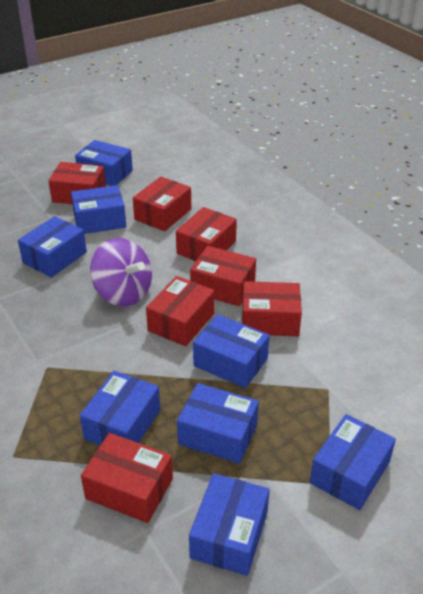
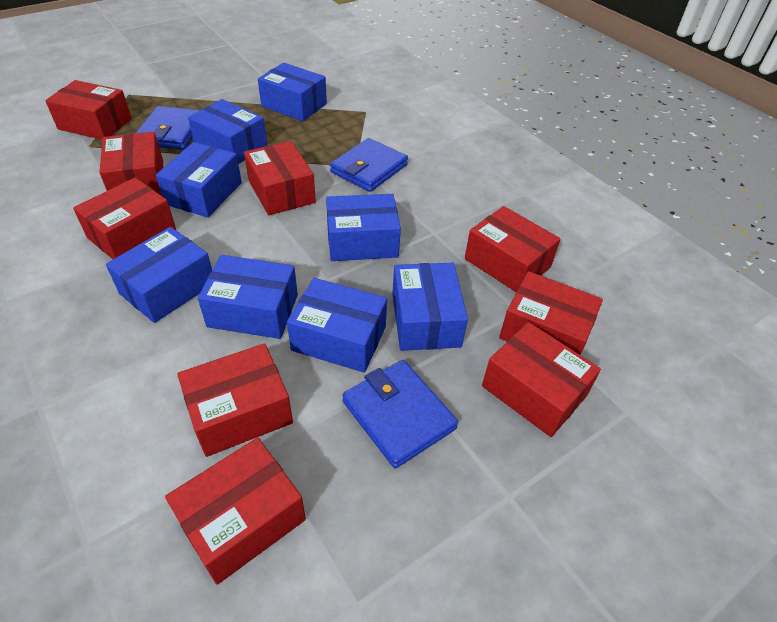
blue wallet: 0 -> 3
purple spinning top: 1 -> 0
red box: 7 -> 9

